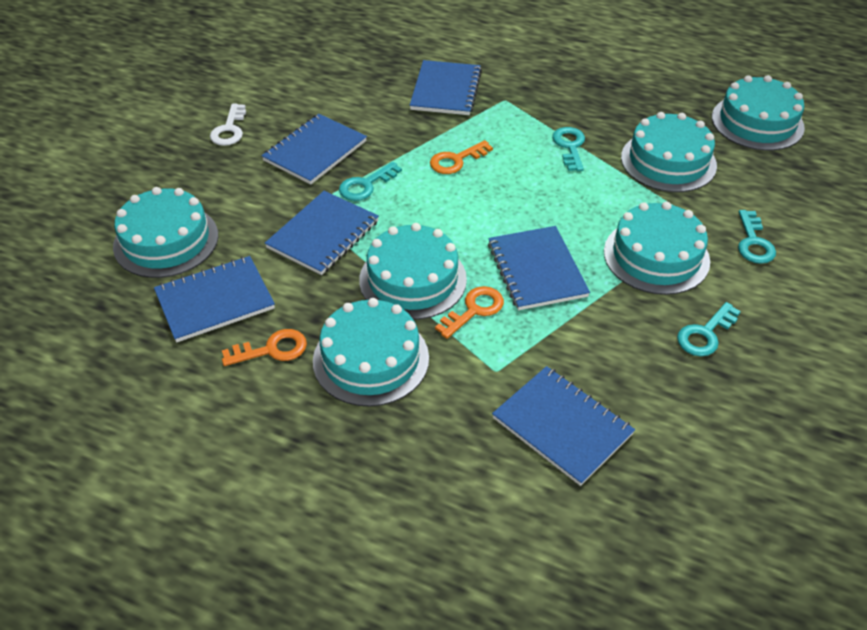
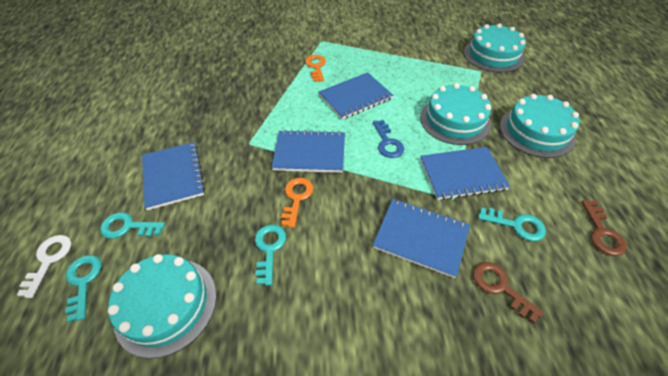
blue key: 0 -> 1
blue notebook: 6 -> 5
brown key: 0 -> 2
orange key: 3 -> 2
turquoise cake: 6 -> 4

